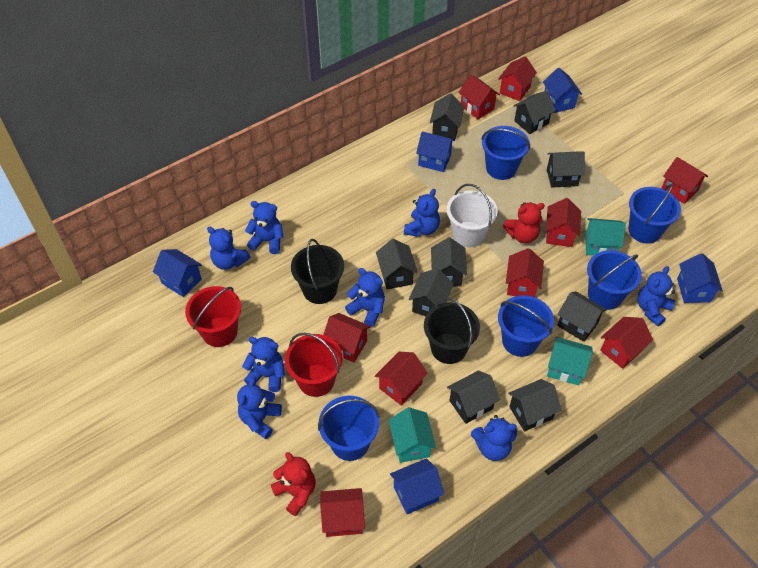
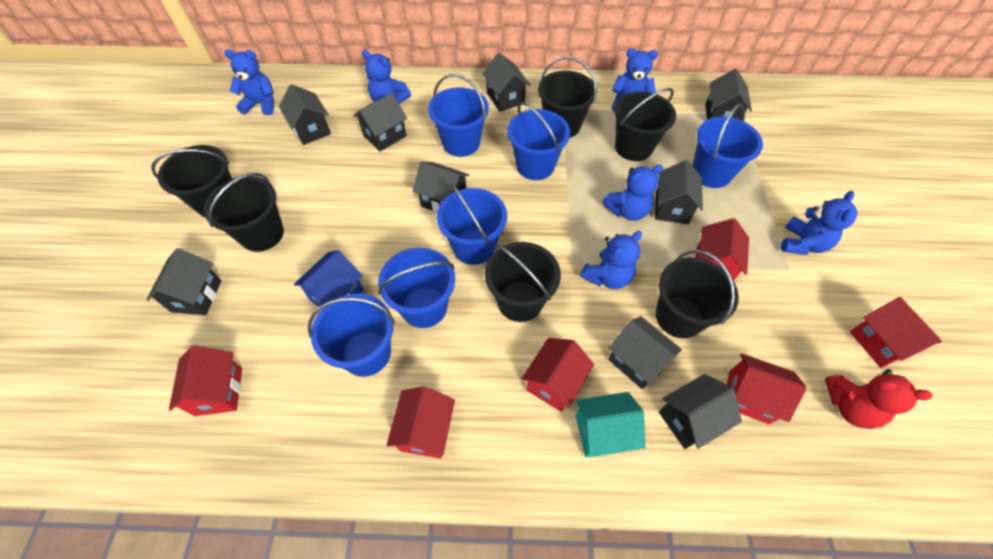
black bucket: 2 -> 6
blue bucket: 5 -> 6
blue house: 5 -> 1
blue teddy bear: 8 -> 6
red bucket: 2 -> 0
red house: 9 -> 6
red teddy bear: 2 -> 1
turquoise house: 3 -> 1
white bucket: 1 -> 0

